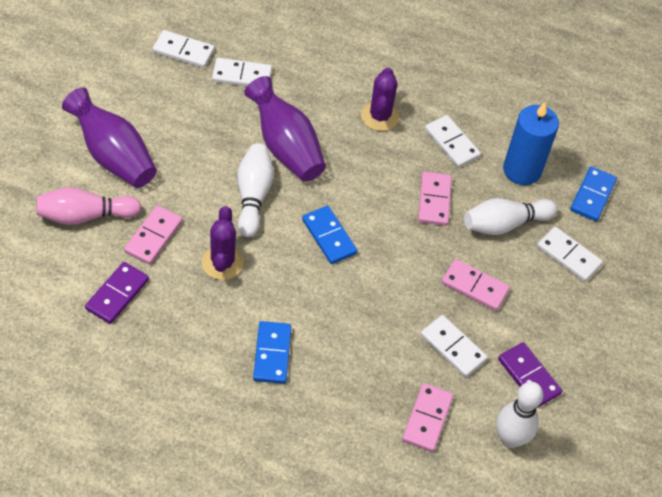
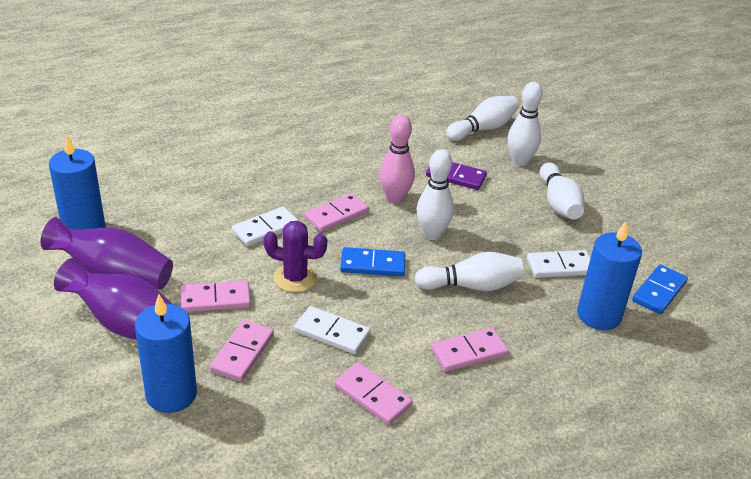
blue candle: 1 -> 3
blue domino: 3 -> 2
pink domino: 4 -> 5
purple cactus: 2 -> 1
purple domino: 2 -> 1
white bowling pin: 3 -> 5
white domino: 5 -> 3

